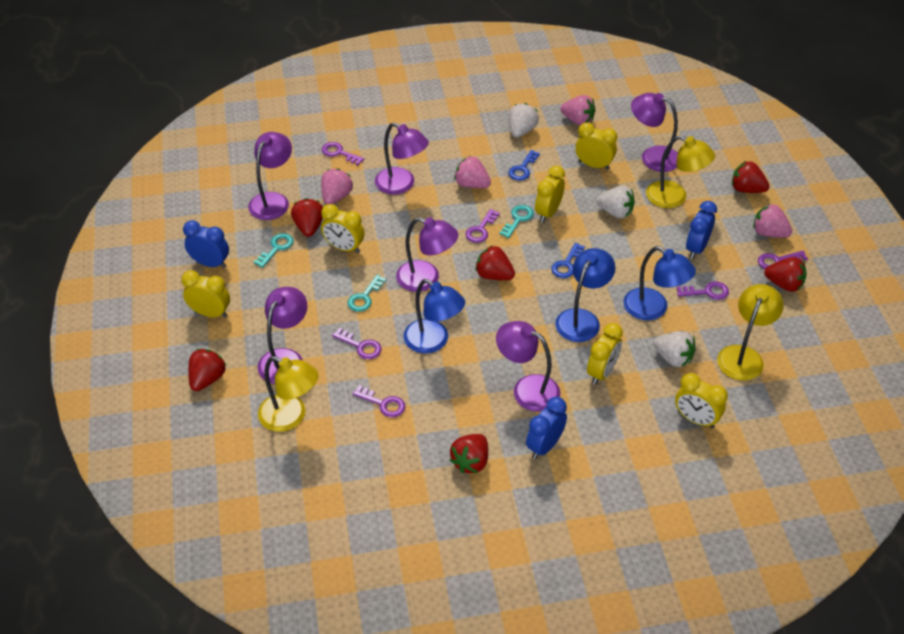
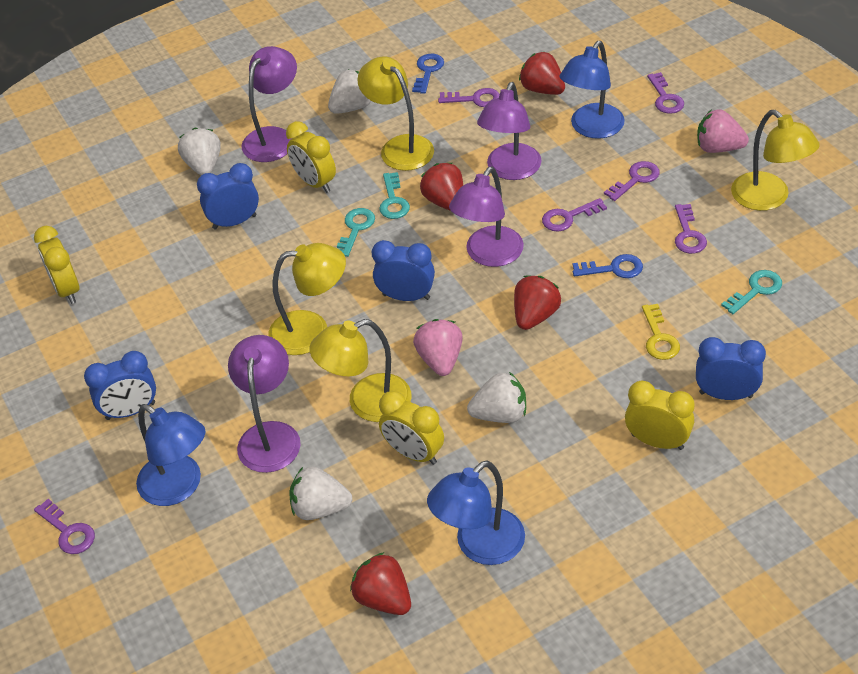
blue clock: 3 -> 4
pink strawberry: 4 -> 2
purple lamp: 6 -> 4
red strawberry: 6 -> 4
white strawberry: 3 -> 4
yellow clock: 6 -> 4
yellow key: 0 -> 1
yellow lamp: 3 -> 4

